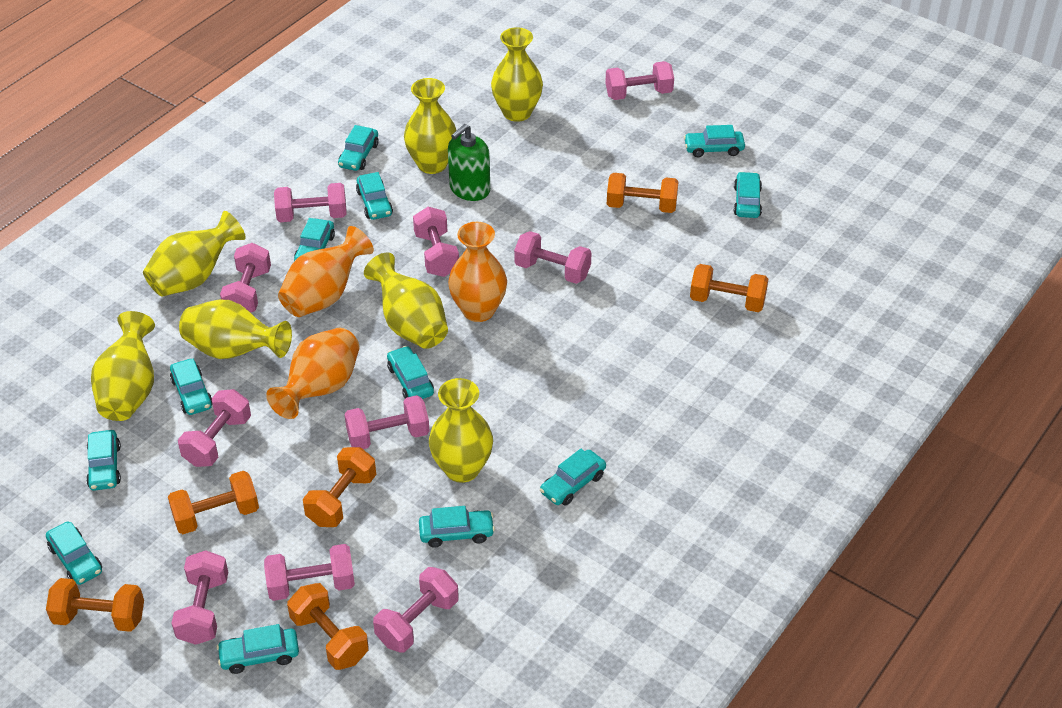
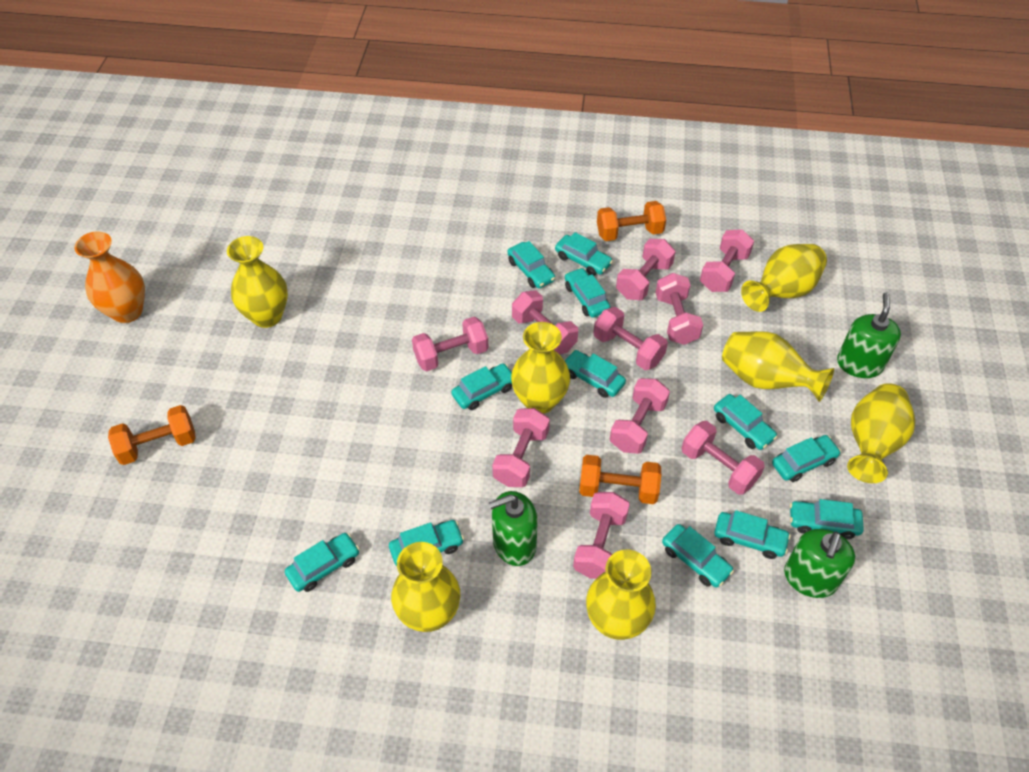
green soap dispenser: 1 -> 3
orange dumbbell: 6 -> 3
orange vase: 3 -> 1

